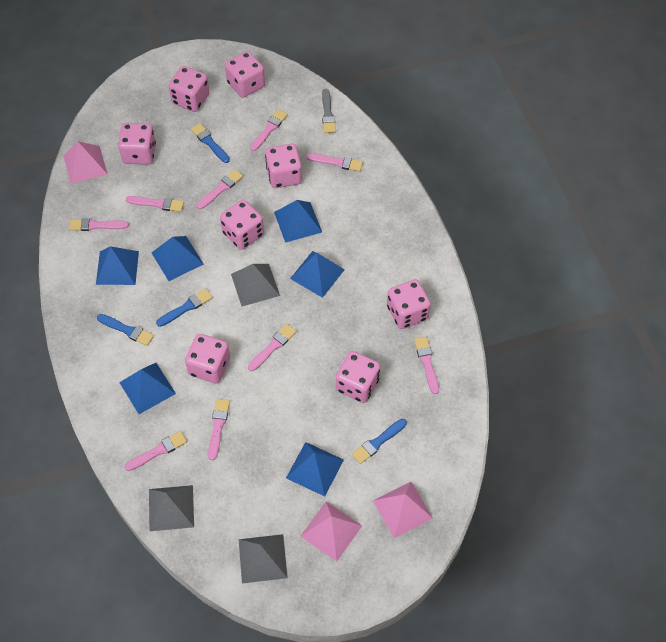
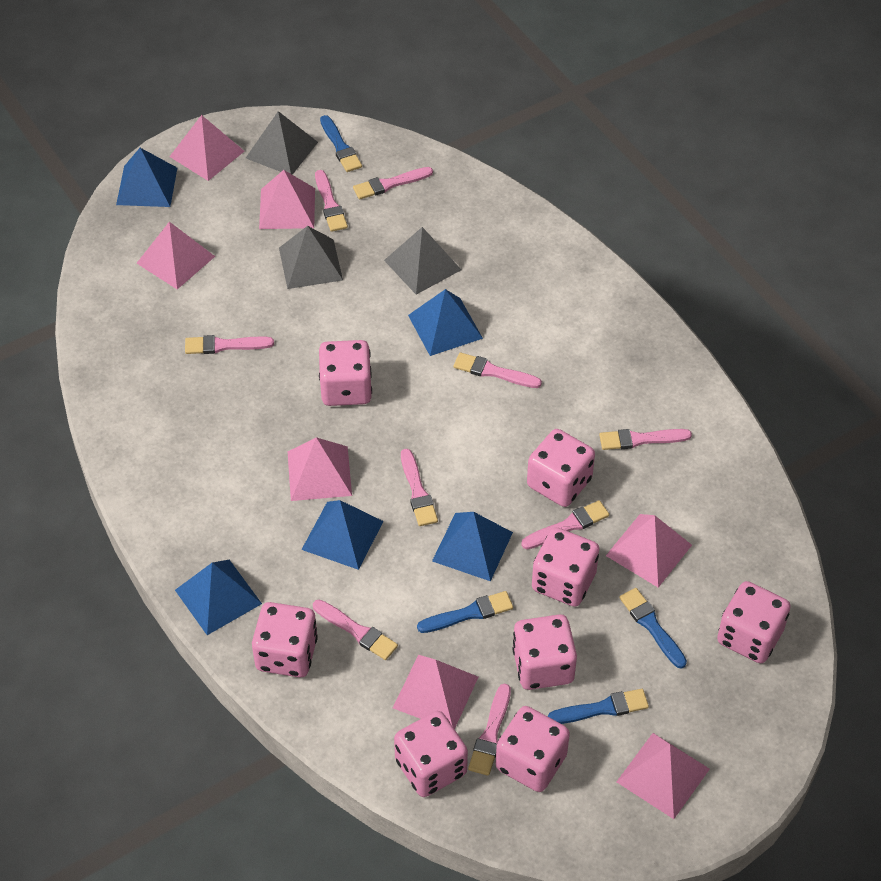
blue pyramid: 6 -> 5
grey brush: 1 -> 0
pink pyramid: 3 -> 7

